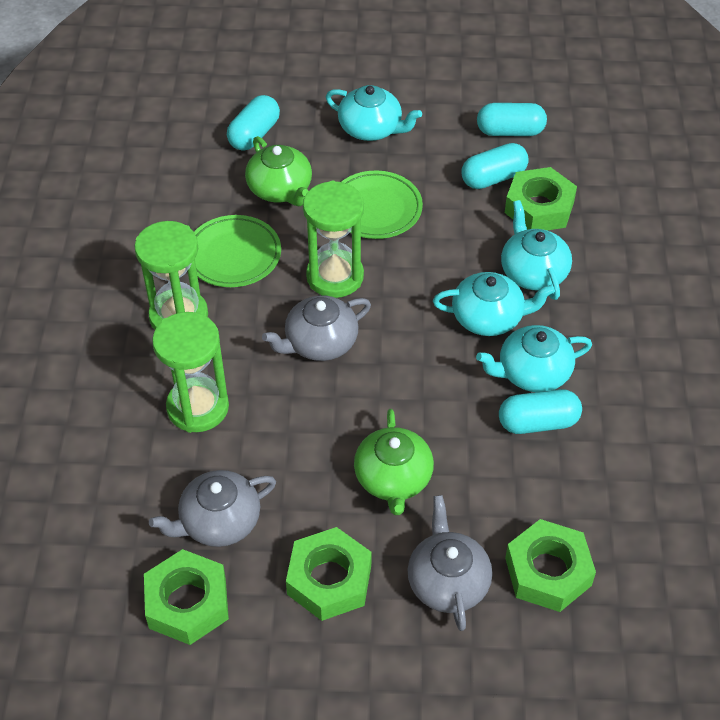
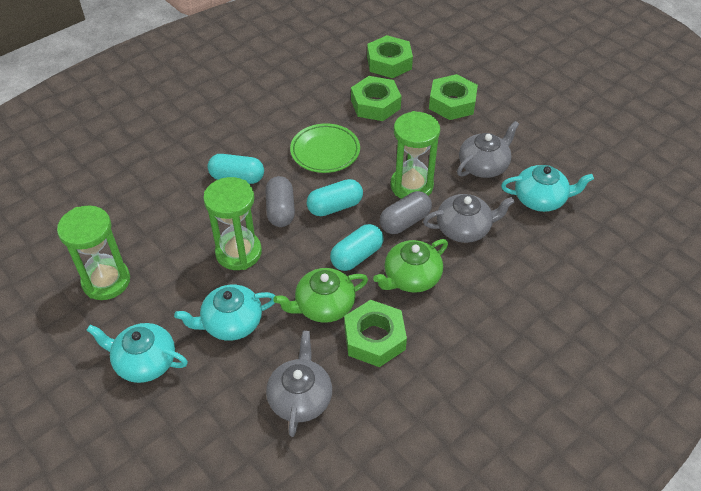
green plate: 2 -> 1
grey capsule: 0 -> 2
turquoise capsule: 4 -> 3
turquoise teapot: 4 -> 3

